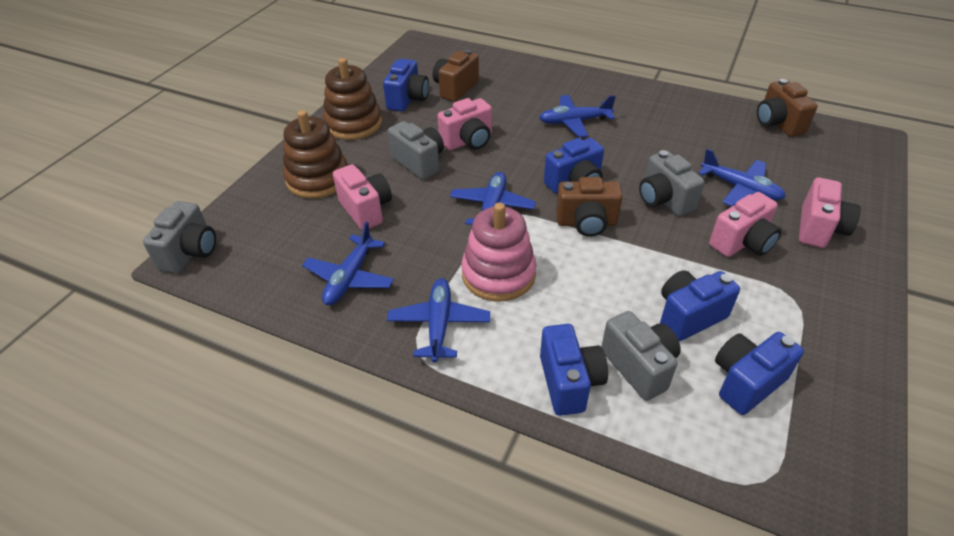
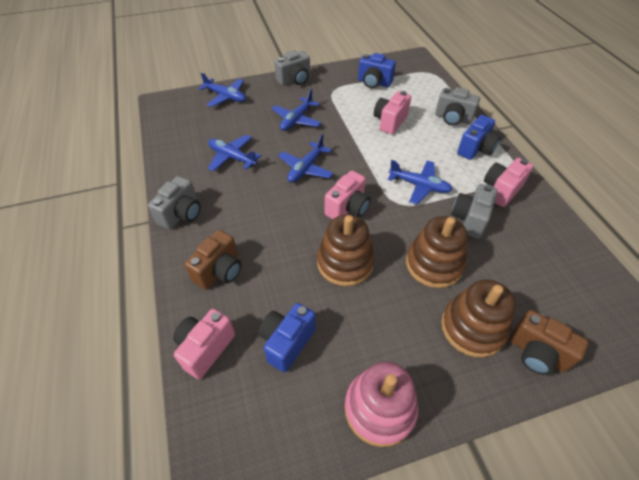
blue camera: 5 -> 3
brown camera: 3 -> 2
brown stacking toy: 2 -> 3

